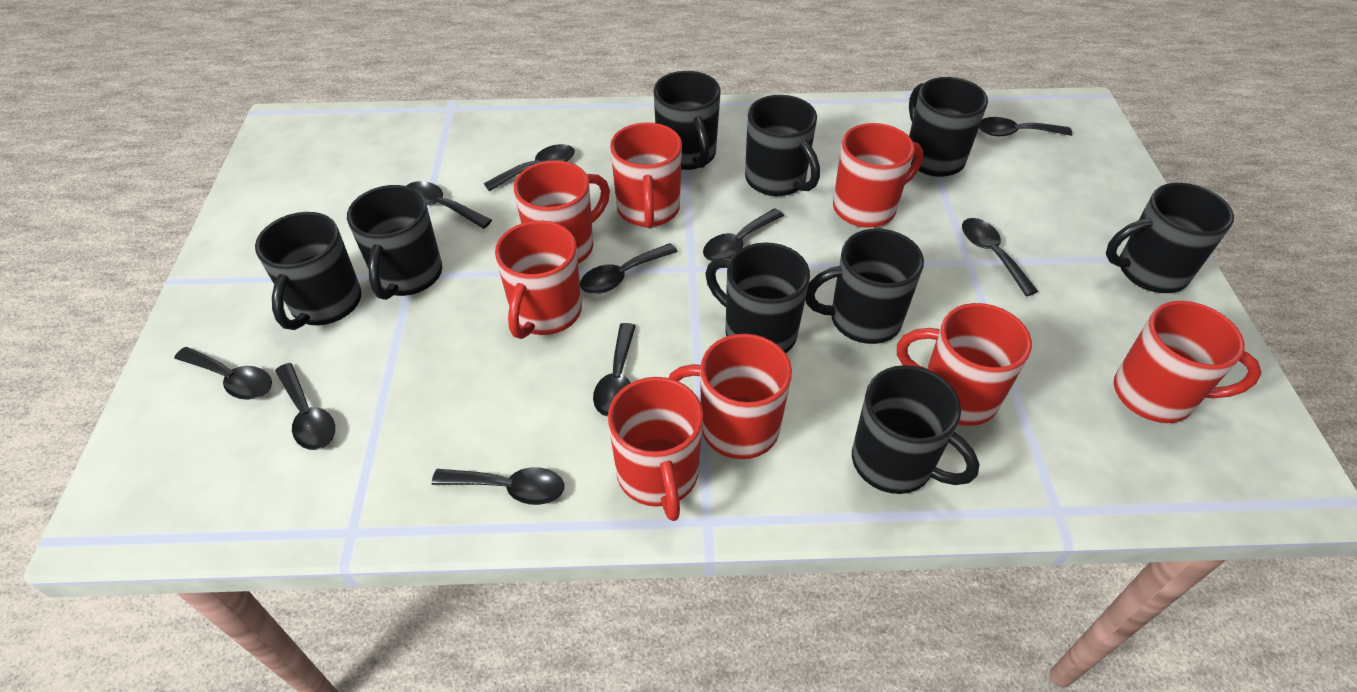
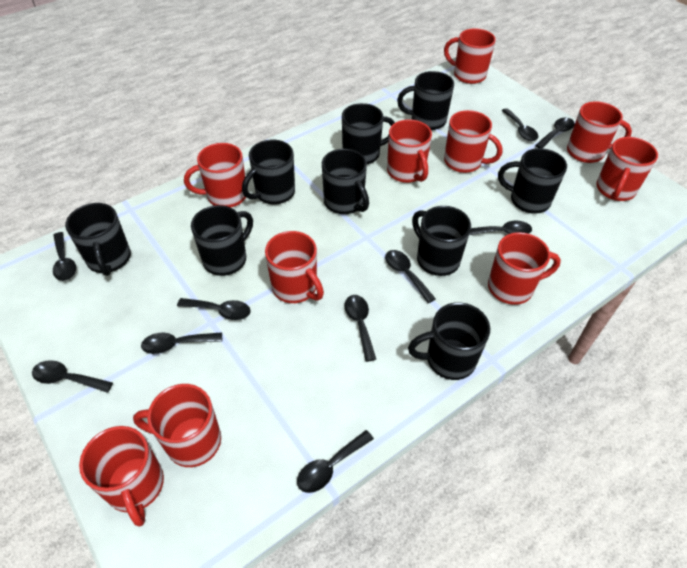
red mug: 8 -> 10

